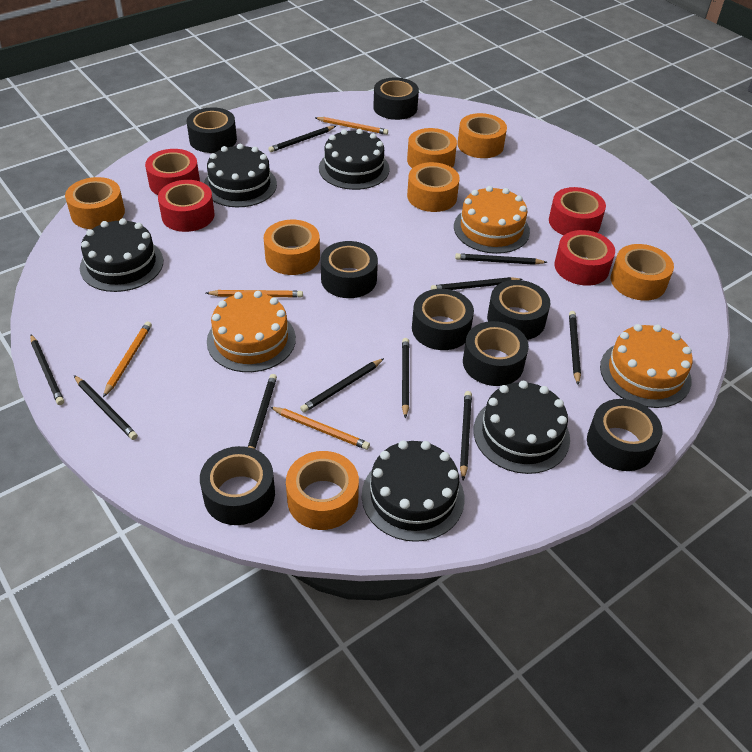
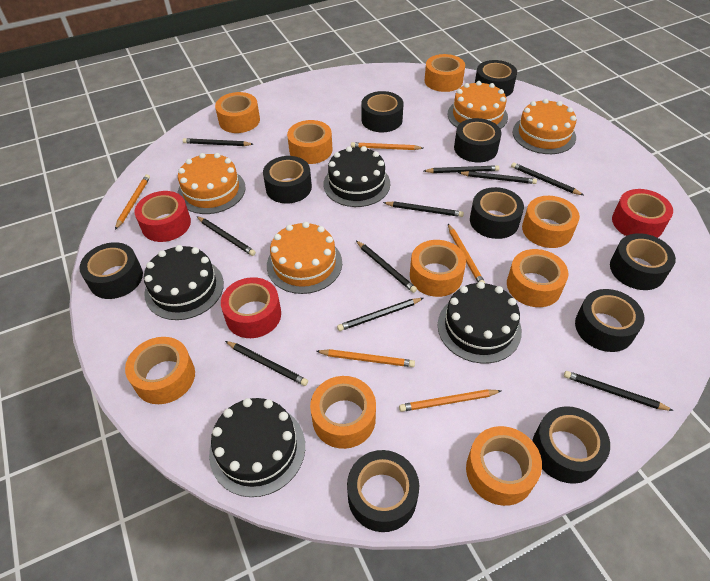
black cake: 5 -> 4
black tape: 8 -> 10
orange cake: 3 -> 4
orange pencil: 4 -> 5
orange tape: 7 -> 9
red tape: 4 -> 3

